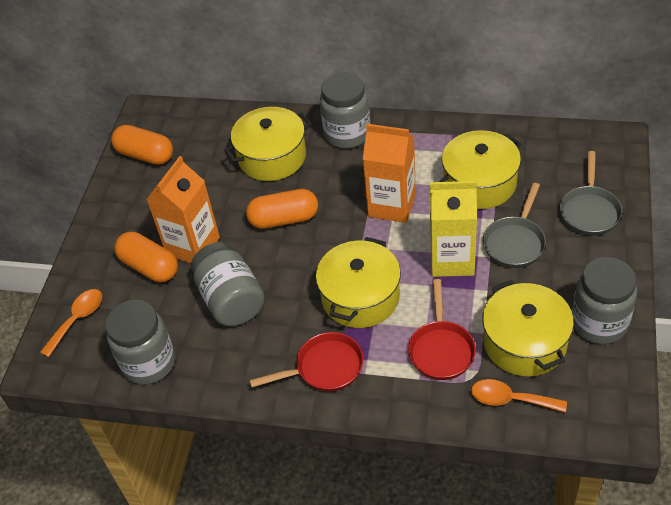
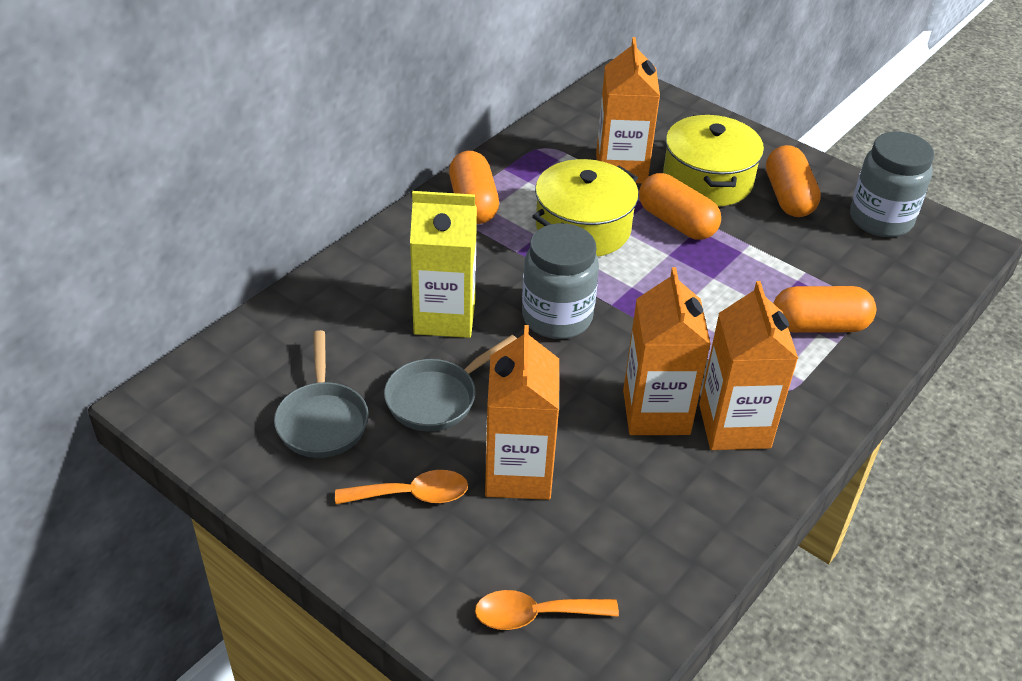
grey jar: 4 -> 2
orange capsule: 3 -> 4
orange carton: 2 -> 4
red pan: 2 -> 0
yellow pot: 4 -> 2

